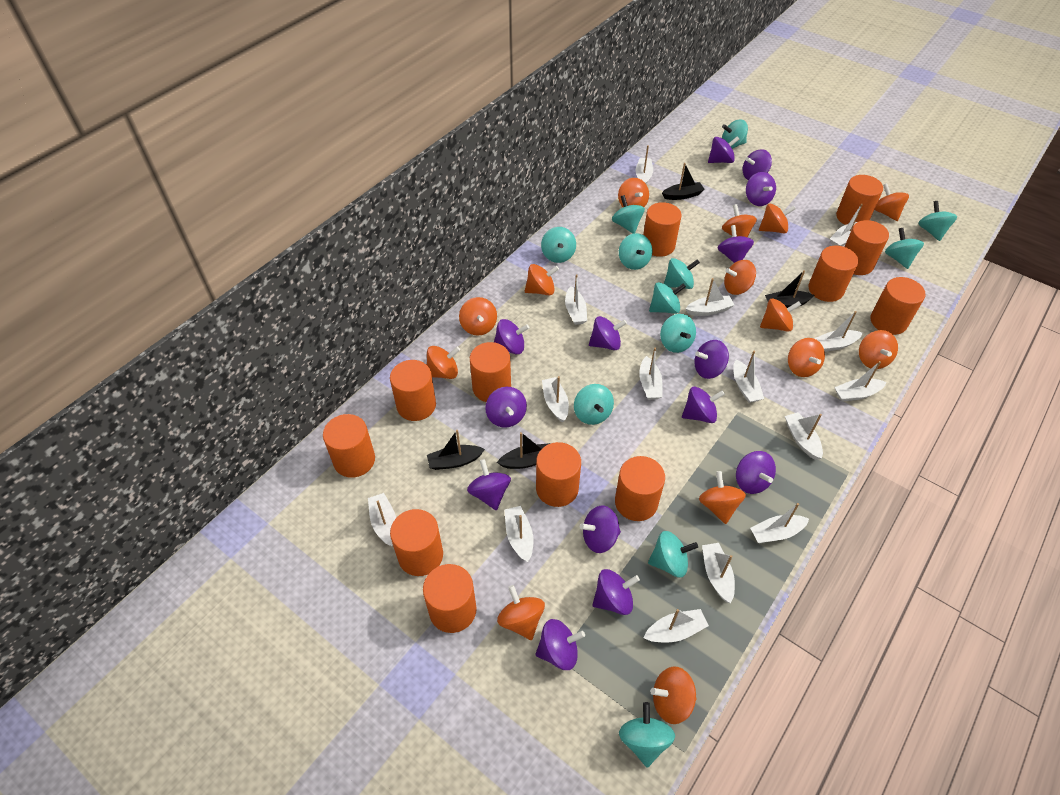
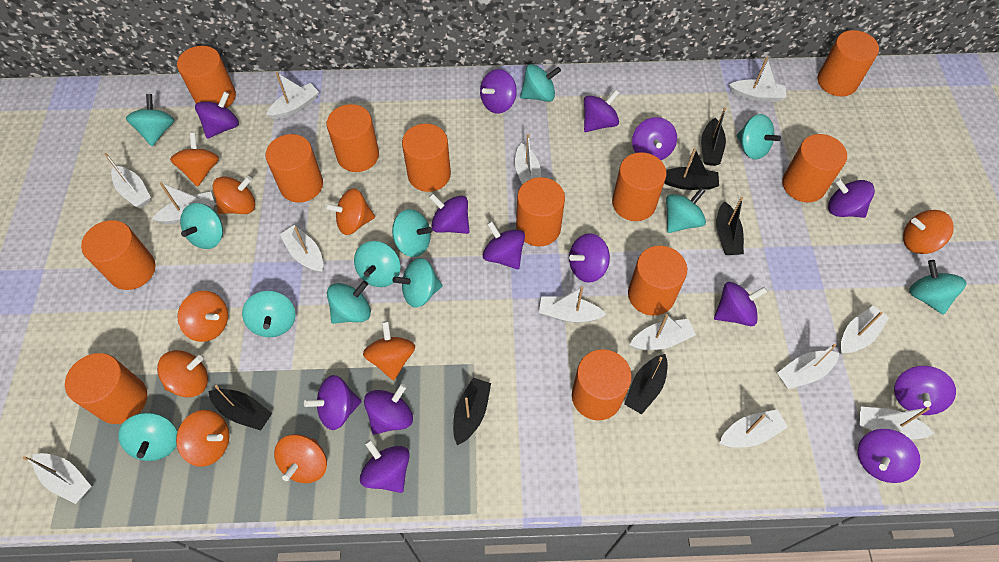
black boat: 4 -> 6
orange spinning top: 14 -> 9
white boat: 15 -> 13

